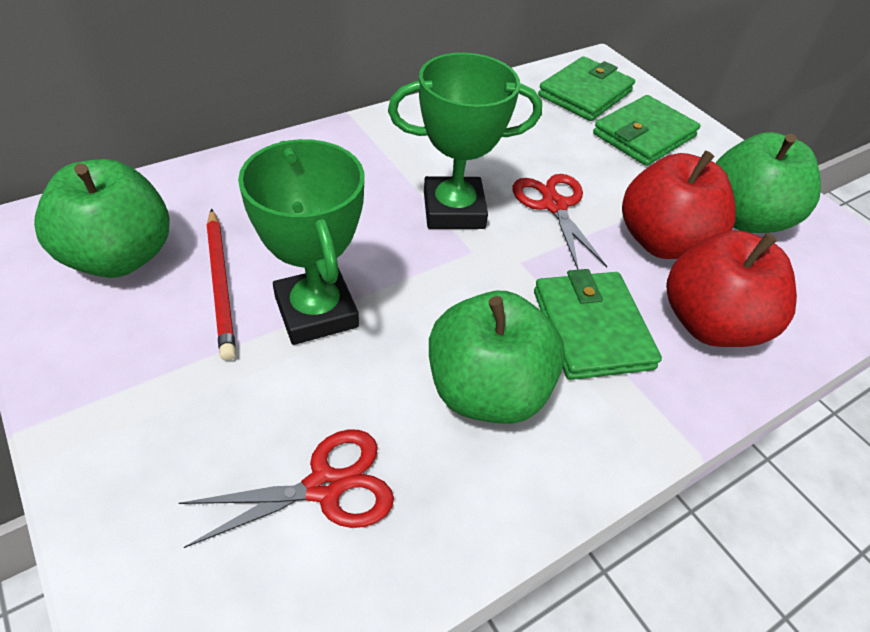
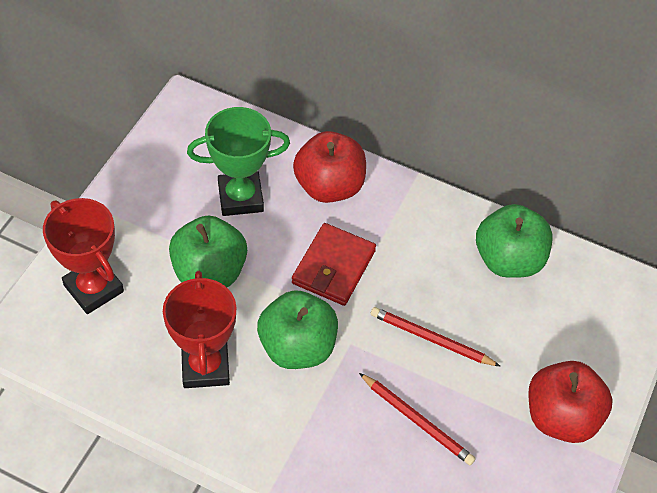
green trophy: 2 -> 1
green wallet: 3 -> 0
red pencil: 1 -> 2
red scissors: 2 -> 0
red trophy: 0 -> 2
red wallet: 0 -> 1

